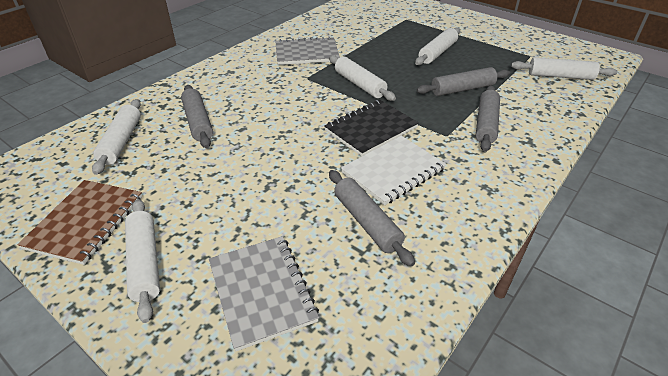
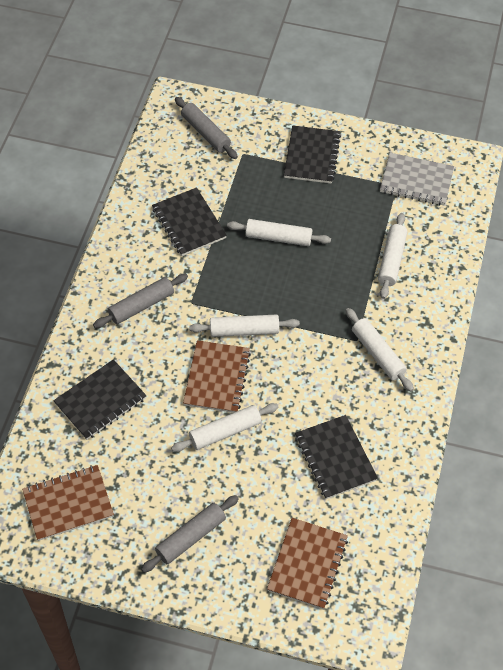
black notebook: 1 -> 4
brown notebook: 1 -> 3
grey notebook: 2 -> 1
grey rolling pin: 4 -> 3
white notebook: 1 -> 0

